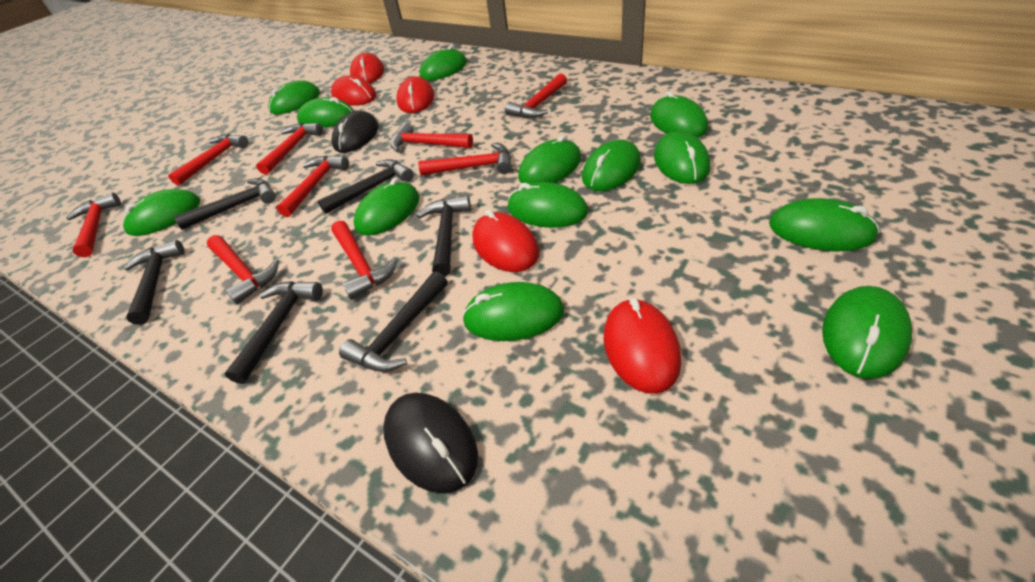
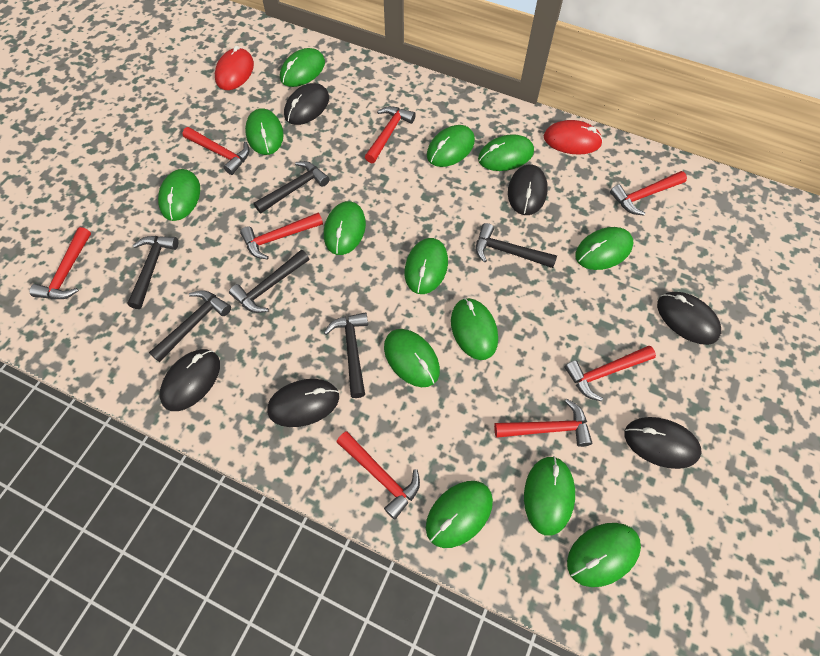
black mouse: 2 -> 6
red hammer: 9 -> 8
red mouse: 5 -> 2

